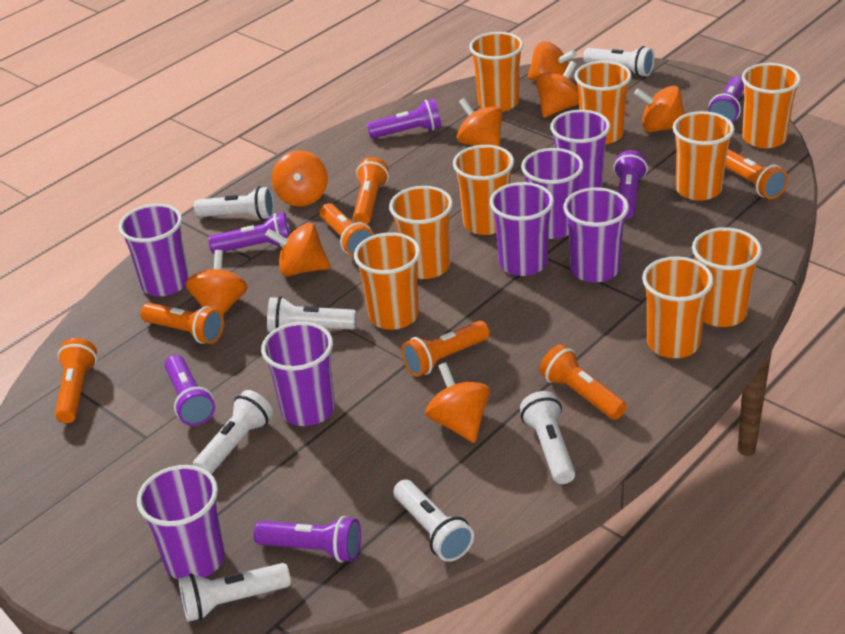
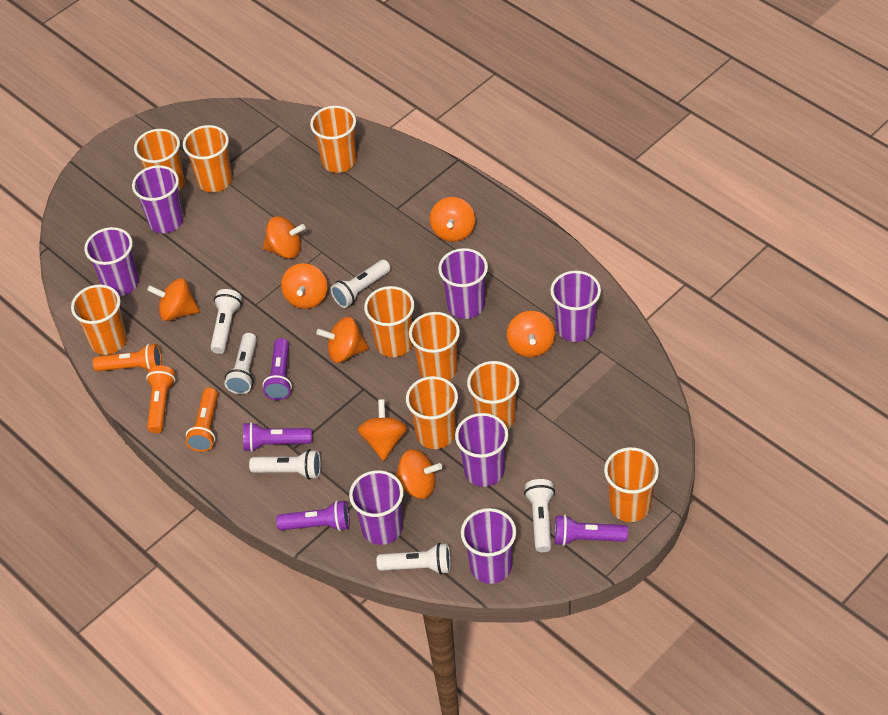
orange flashlight: 7 -> 3
purple flashlight: 6 -> 4
white flashlight: 7 -> 6

